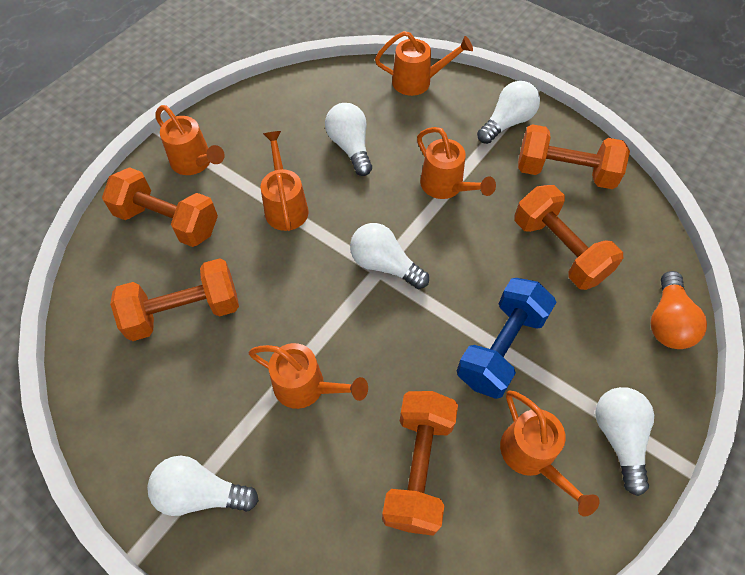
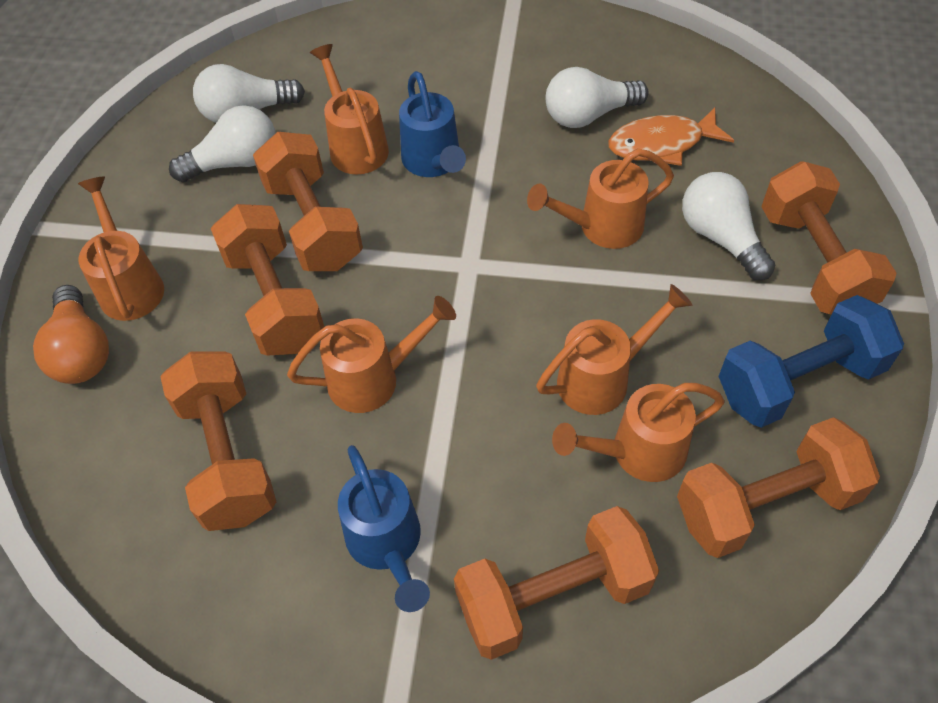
blue watering can: 0 -> 2
orange dumbbell: 5 -> 6
orange fish: 0 -> 1
white light bulb: 5 -> 4

